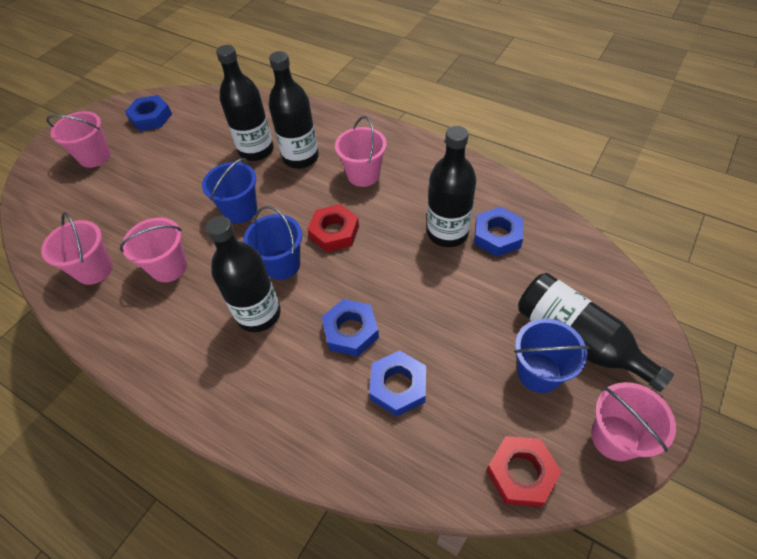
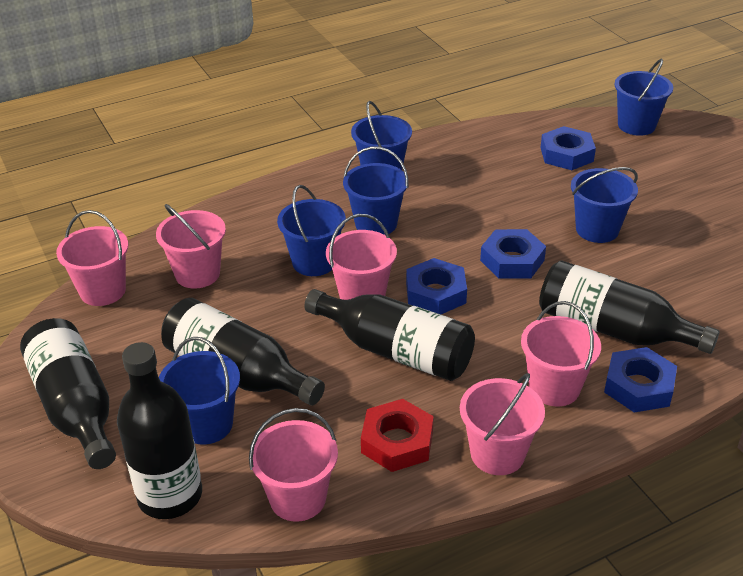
blue bucket: 3 -> 6
pink bucket: 5 -> 6
red nut: 2 -> 1

